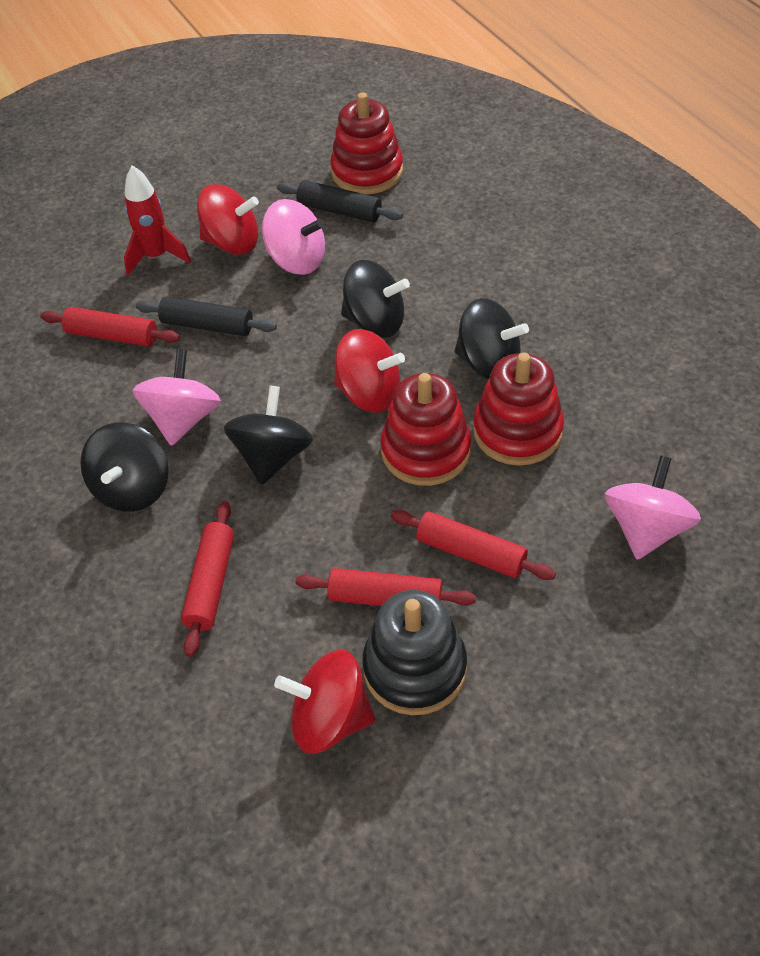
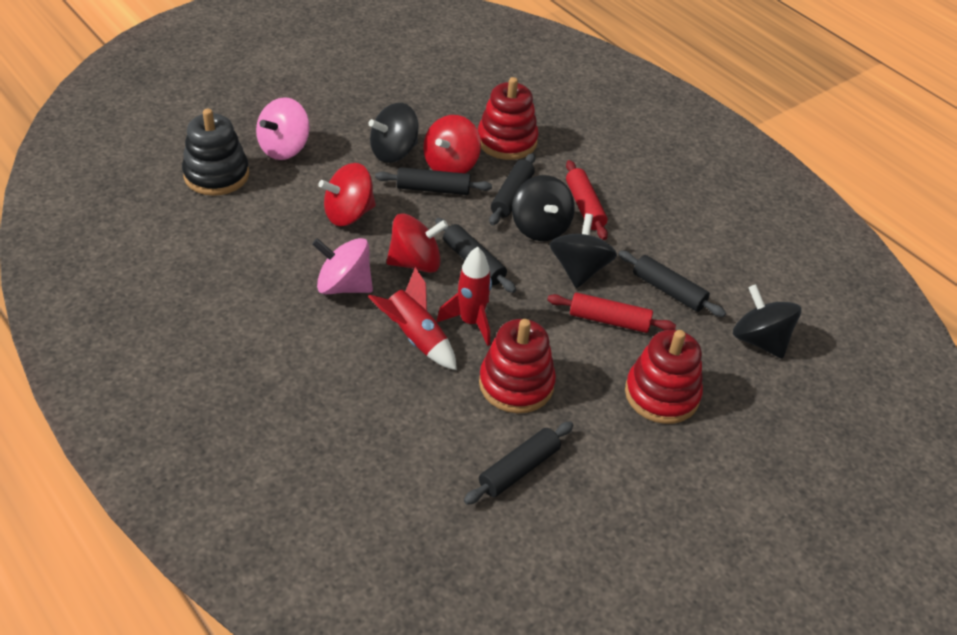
black rolling pin: 2 -> 5
pink spinning top: 3 -> 2
red rocket: 1 -> 2
red rolling pin: 4 -> 2

